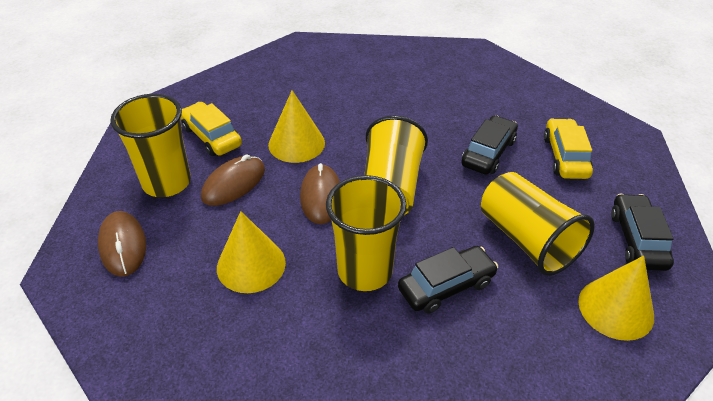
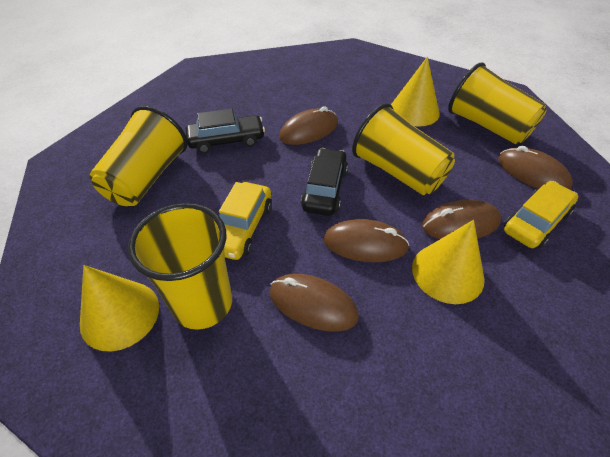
black car: 3 -> 2
brown mouse: 3 -> 5

